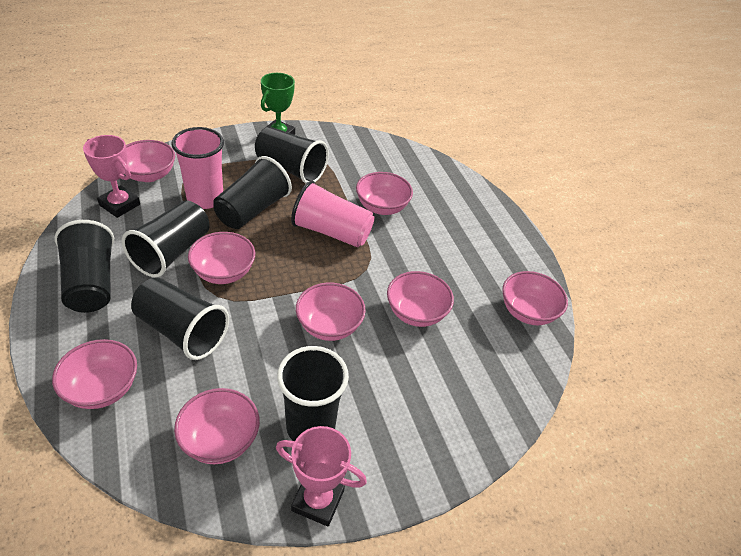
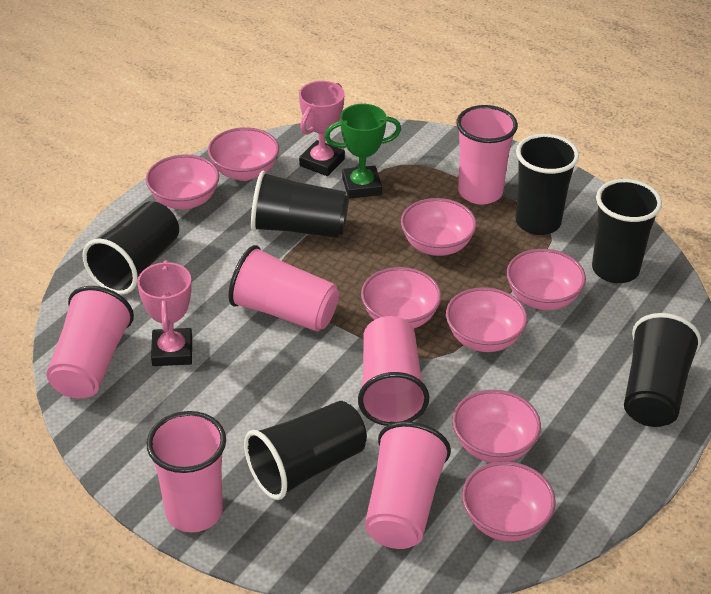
pink cup: 2 -> 6

